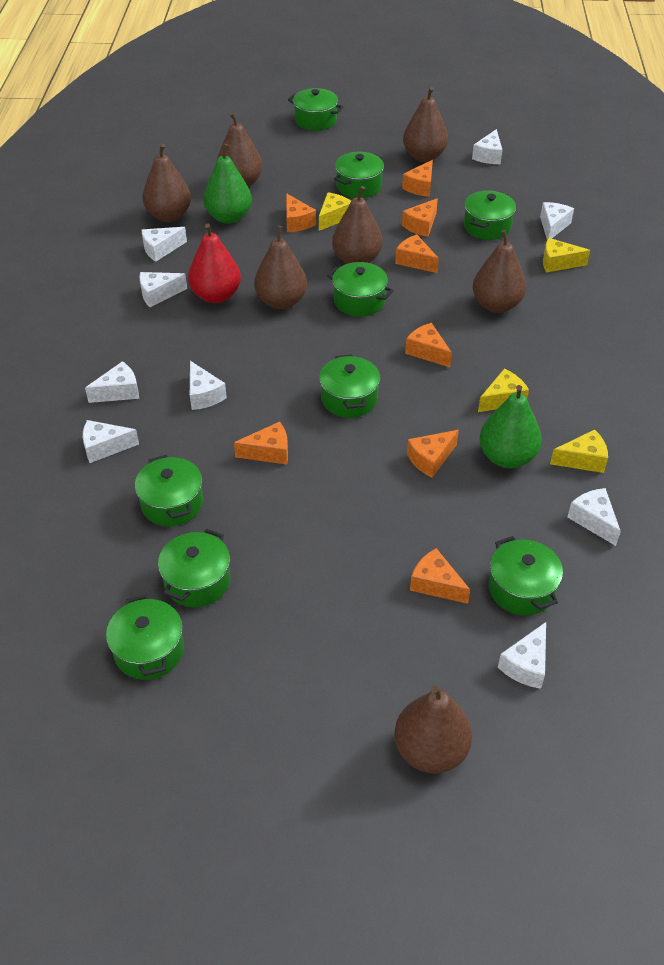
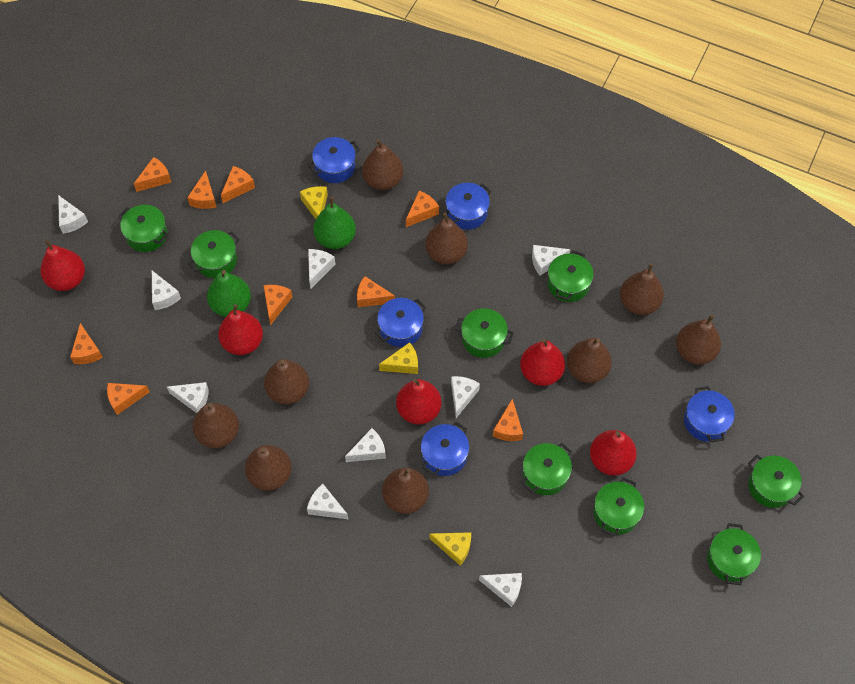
blue pot: 0 -> 5
brown pear: 7 -> 9
green pot: 9 -> 8
orange cheese: 8 -> 9
red pear: 1 -> 5
yellow cheese: 4 -> 3

